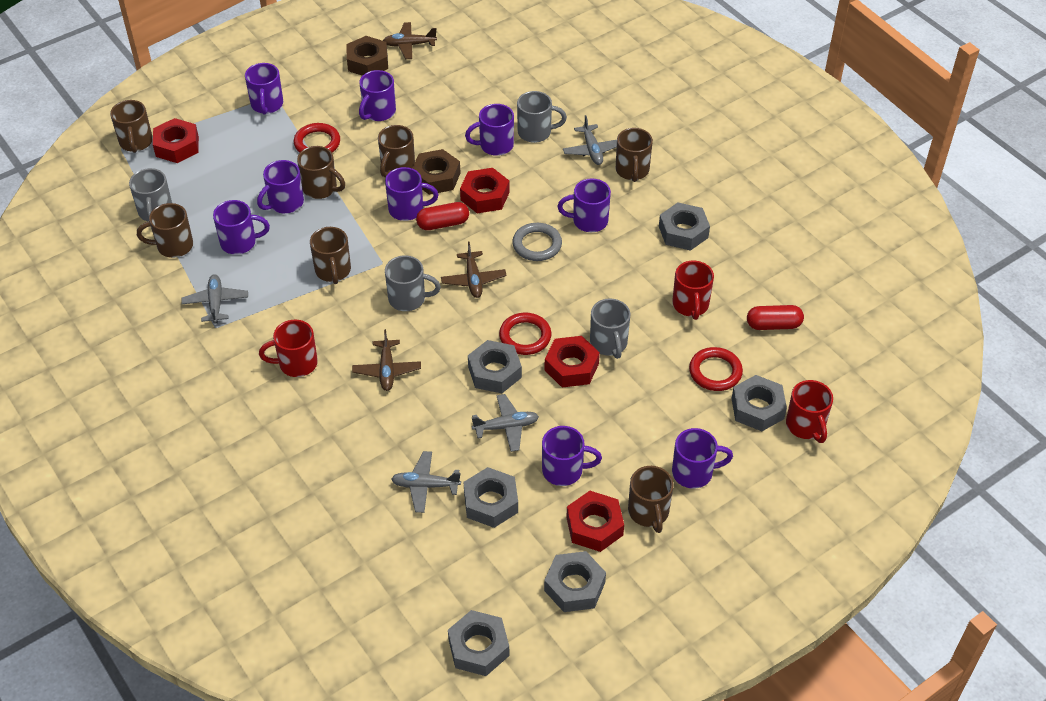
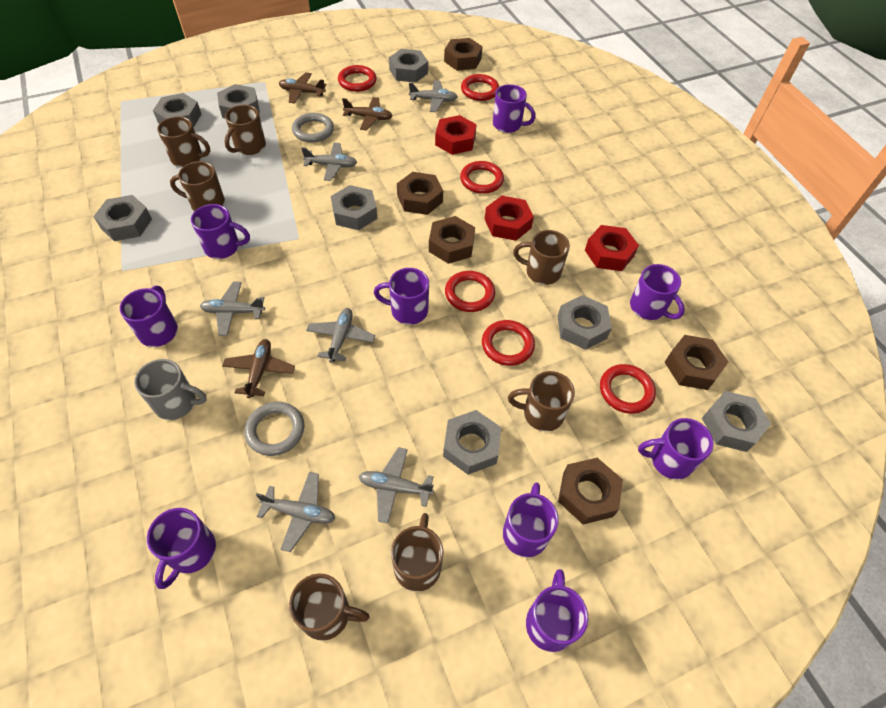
brown nut: 2 -> 5
grey mug: 4 -> 1
grey nut: 6 -> 8
grey plane: 4 -> 6
grey ring: 1 -> 2
red capsule: 2 -> 0
red mug: 3 -> 0
red nut: 4 -> 3
red ring: 3 -> 6

